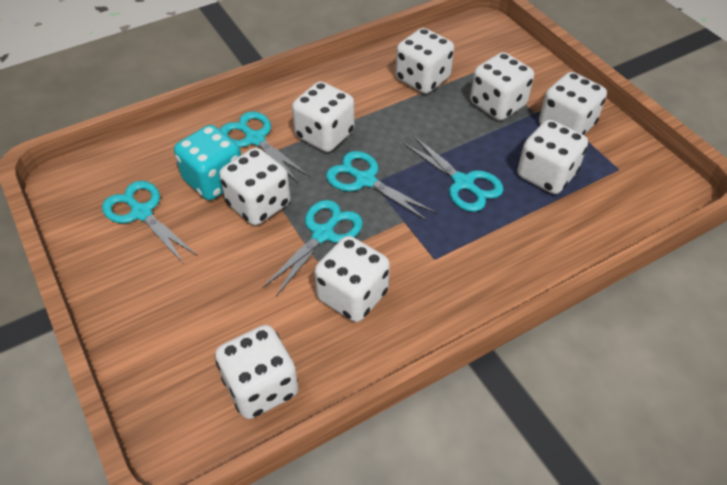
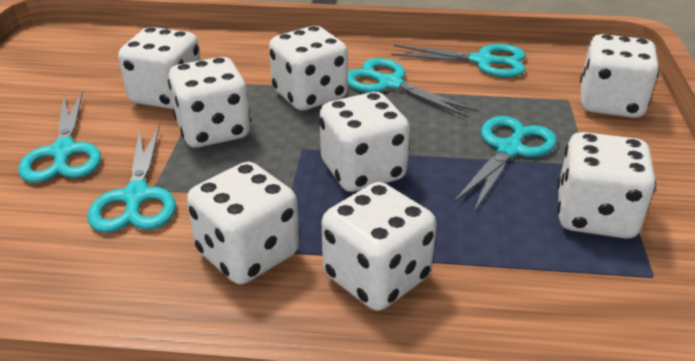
turquoise dice: 1 -> 0

